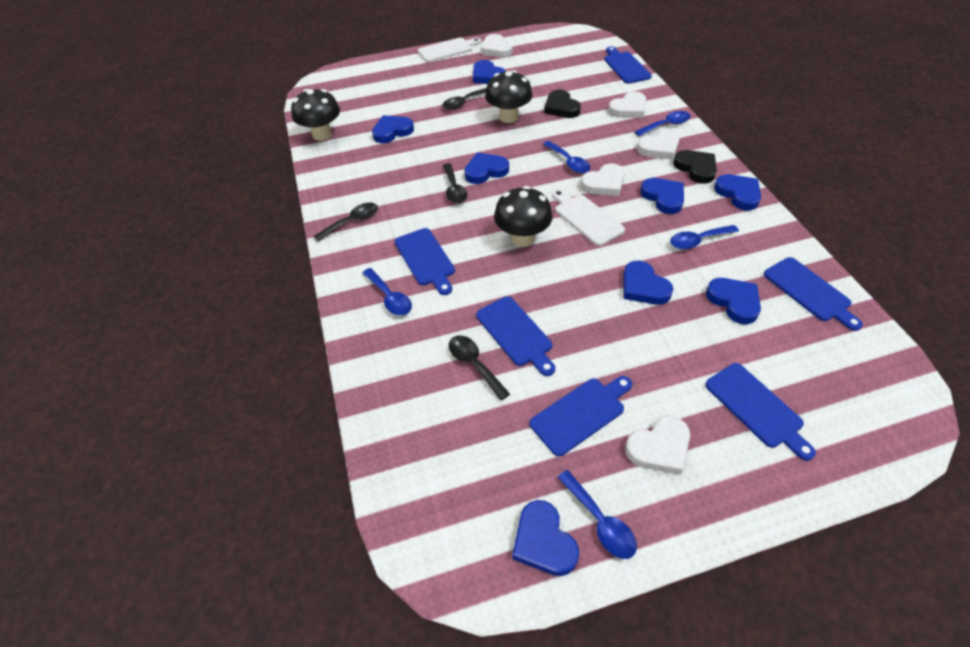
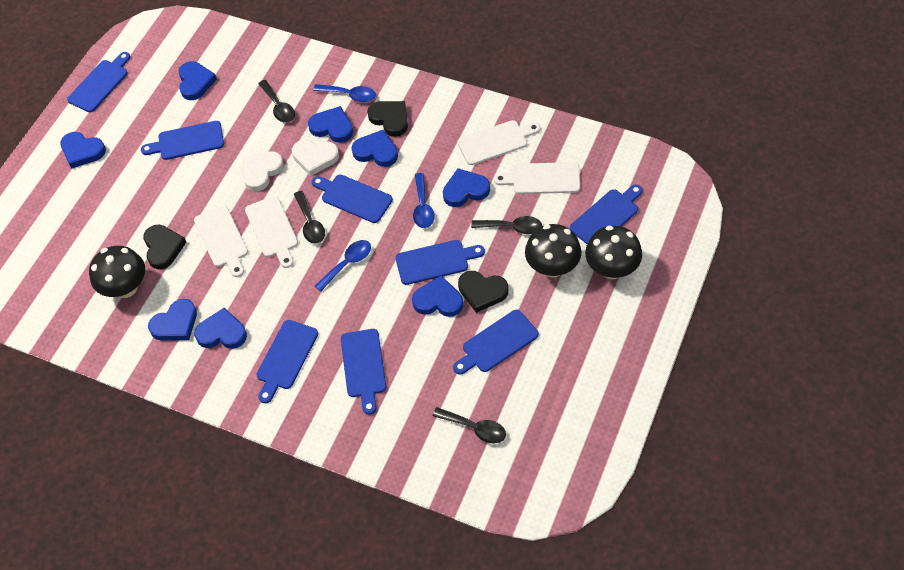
black heart: 2 -> 3
blue cutting board: 6 -> 8
blue spoon: 5 -> 3
white cutting board: 2 -> 4
white heart: 5 -> 2

